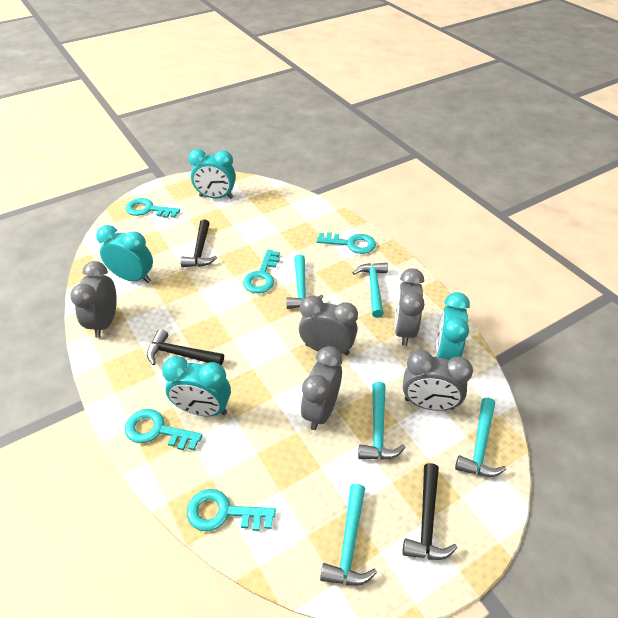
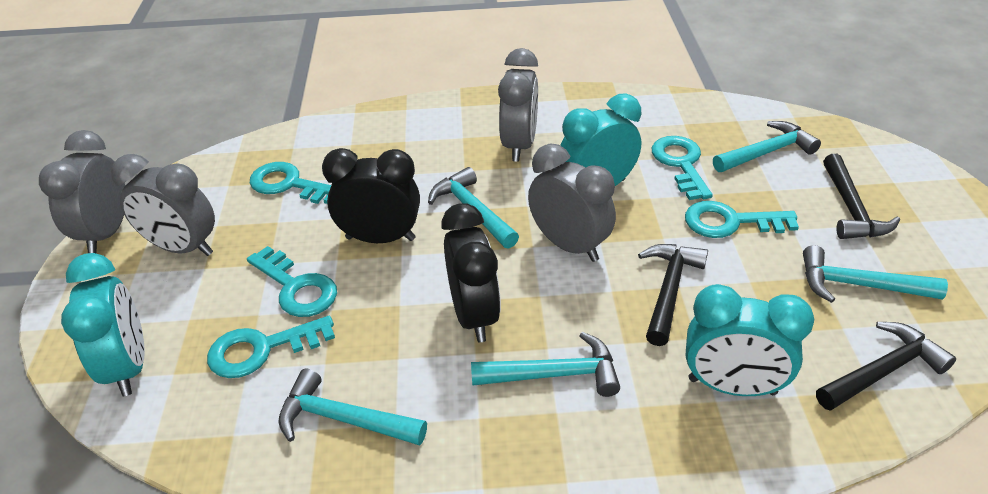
black clock: 0 -> 2
grey clock: 5 -> 4
turquoise clock: 4 -> 3

